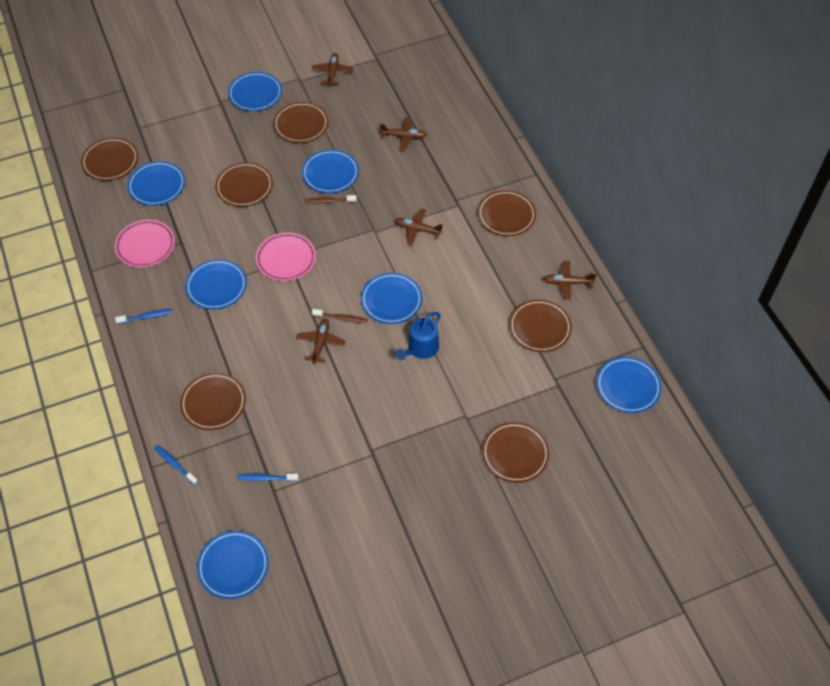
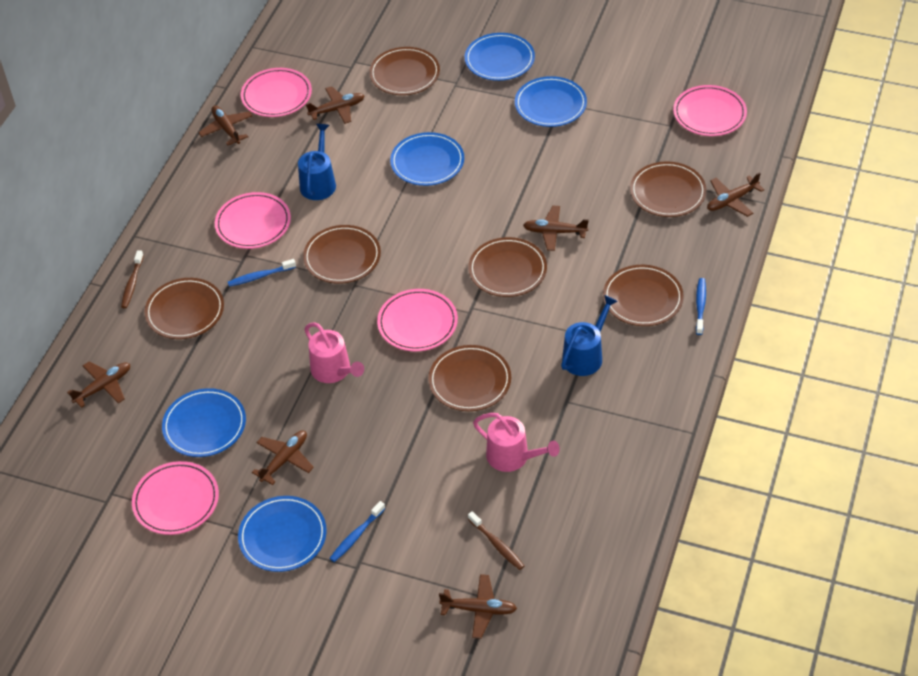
blue plate: 7 -> 5
blue watering can: 1 -> 2
brown plane: 5 -> 7
pink plate: 2 -> 5
pink watering can: 0 -> 2

